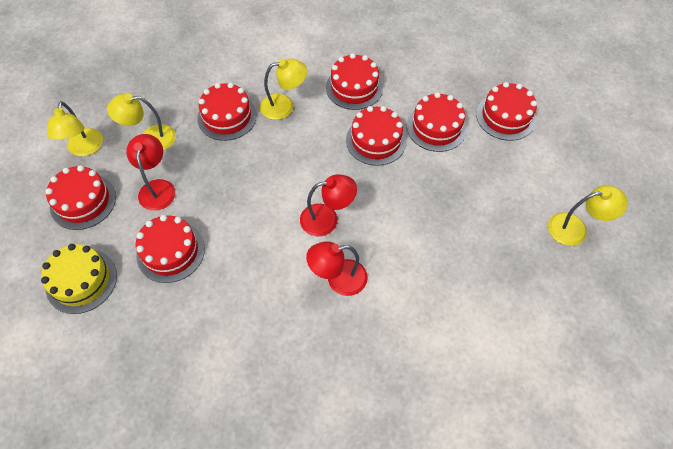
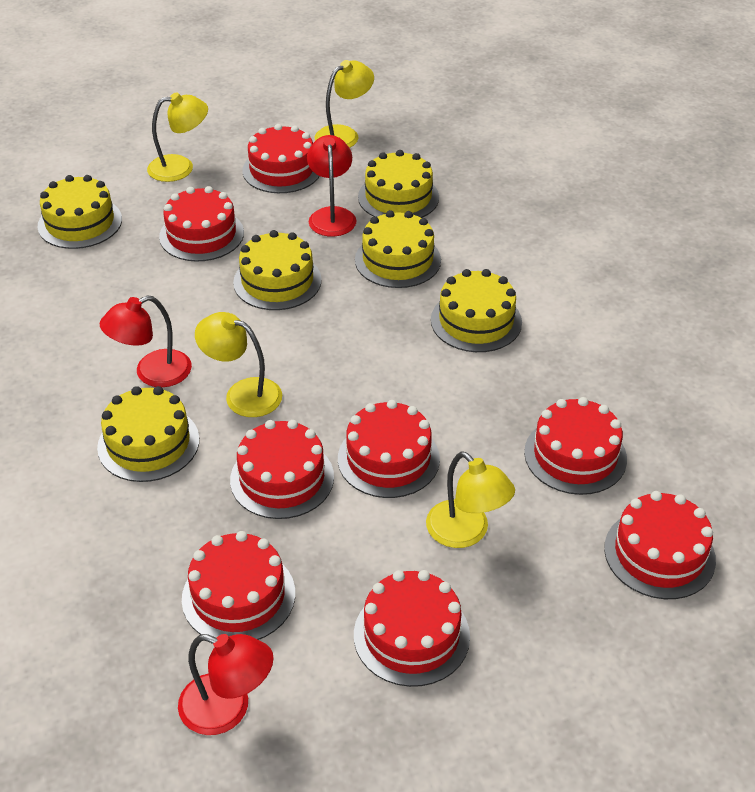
red cake: 7 -> 8
yellow cake: 1 -> 6

